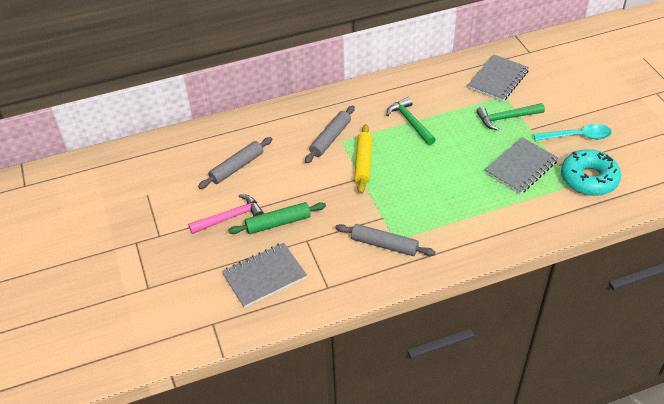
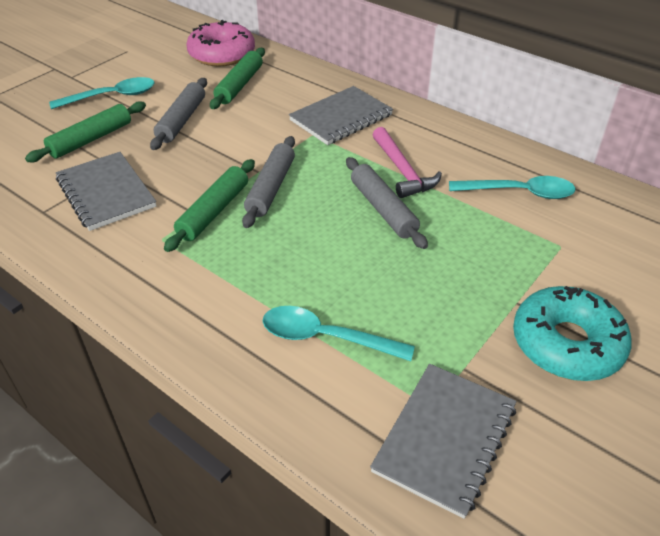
green hammer: 2 -> 0
green rolling pin: 1 -> 3
pink donut: 0 -> 1
turquoise spoon: 1 -> 3
yellow rolling pin: 1 -> 0

